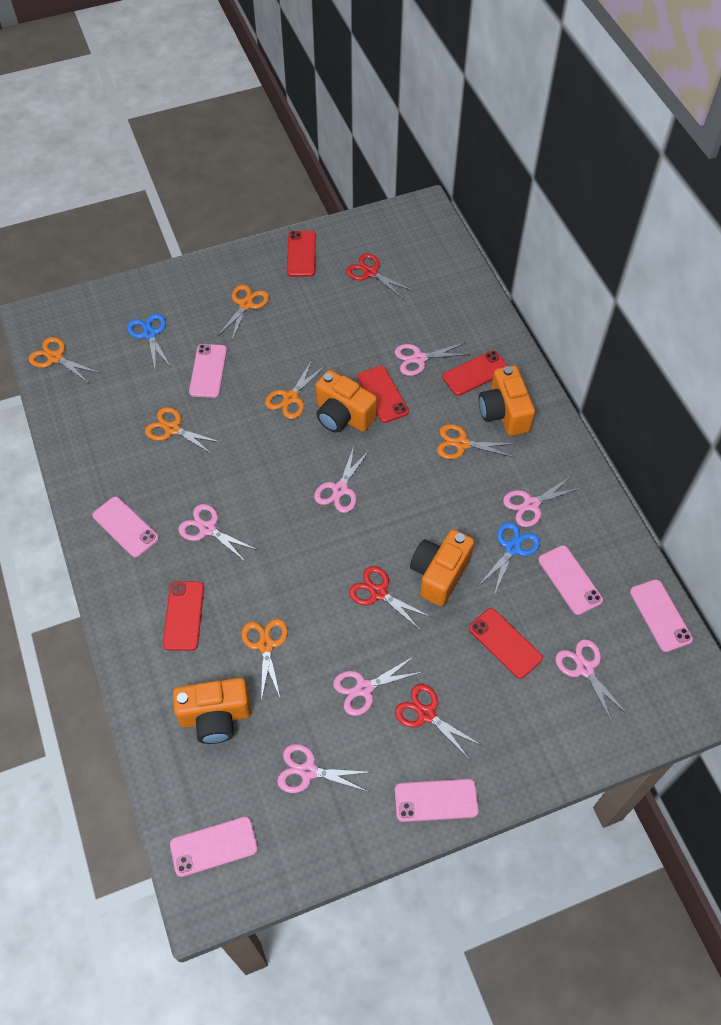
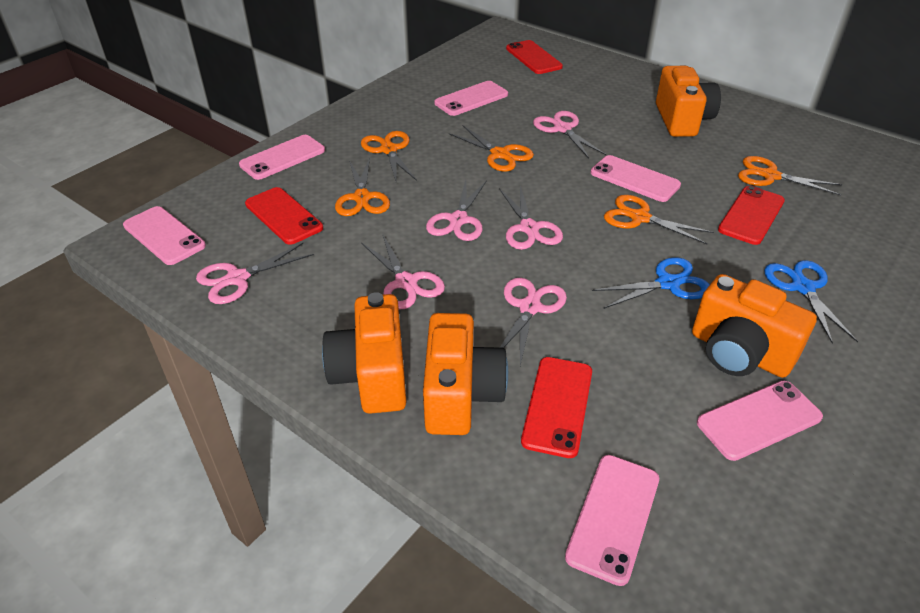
orange scissors: 6 -> 5
pink scissors: 7 -> 6
red phone: 5 -> 4
red scissors: 3 -> 0

